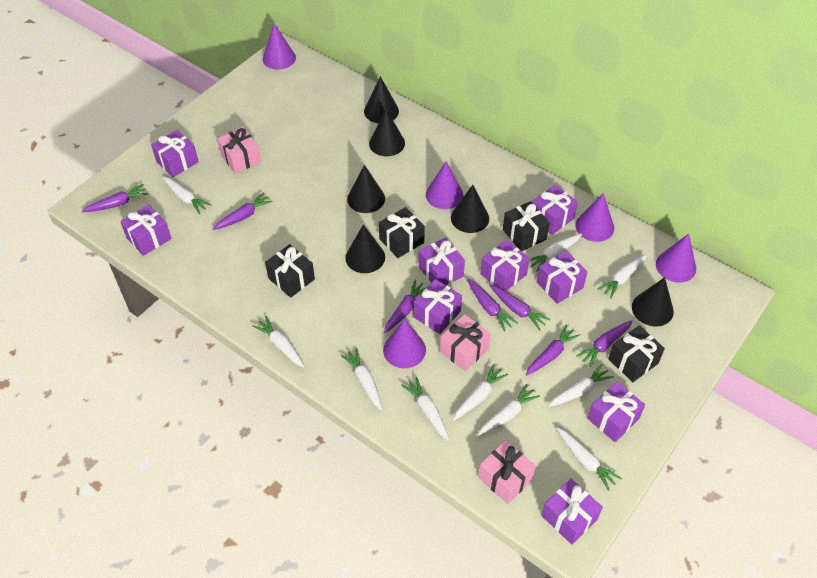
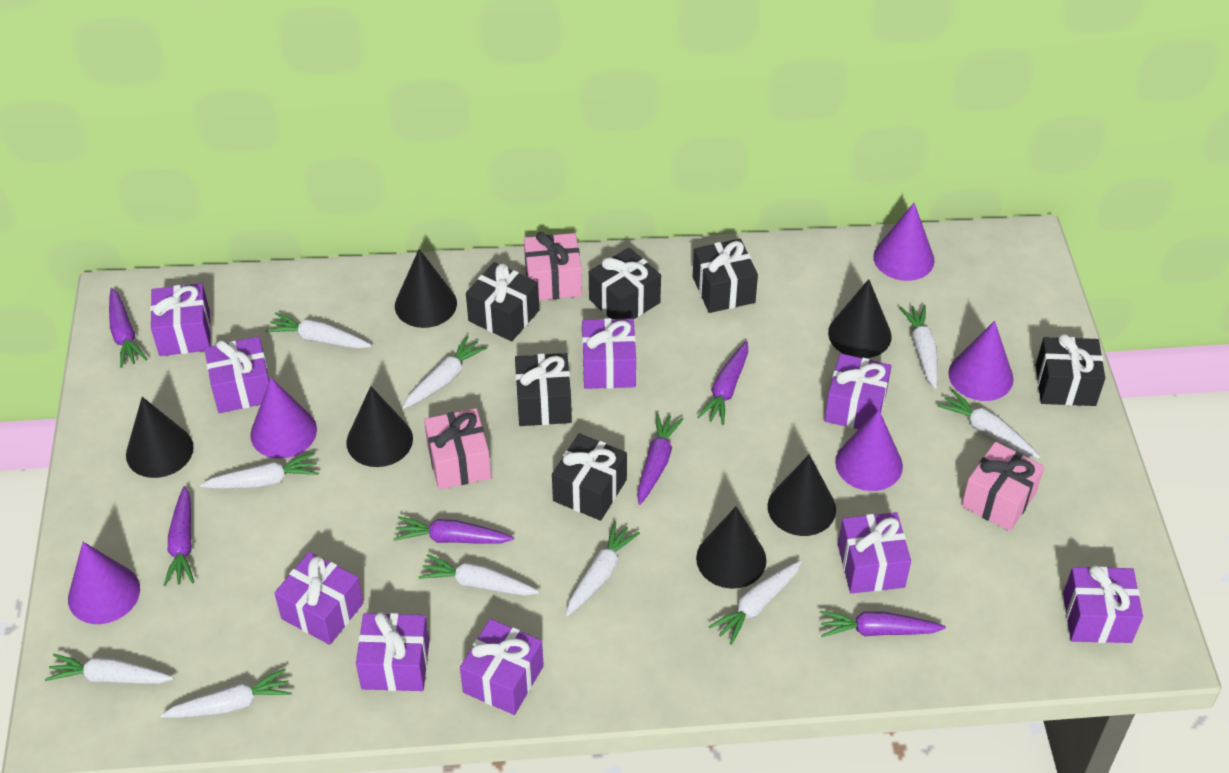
black gift: 4 -> 6
purple carrot: 7 -> 6

